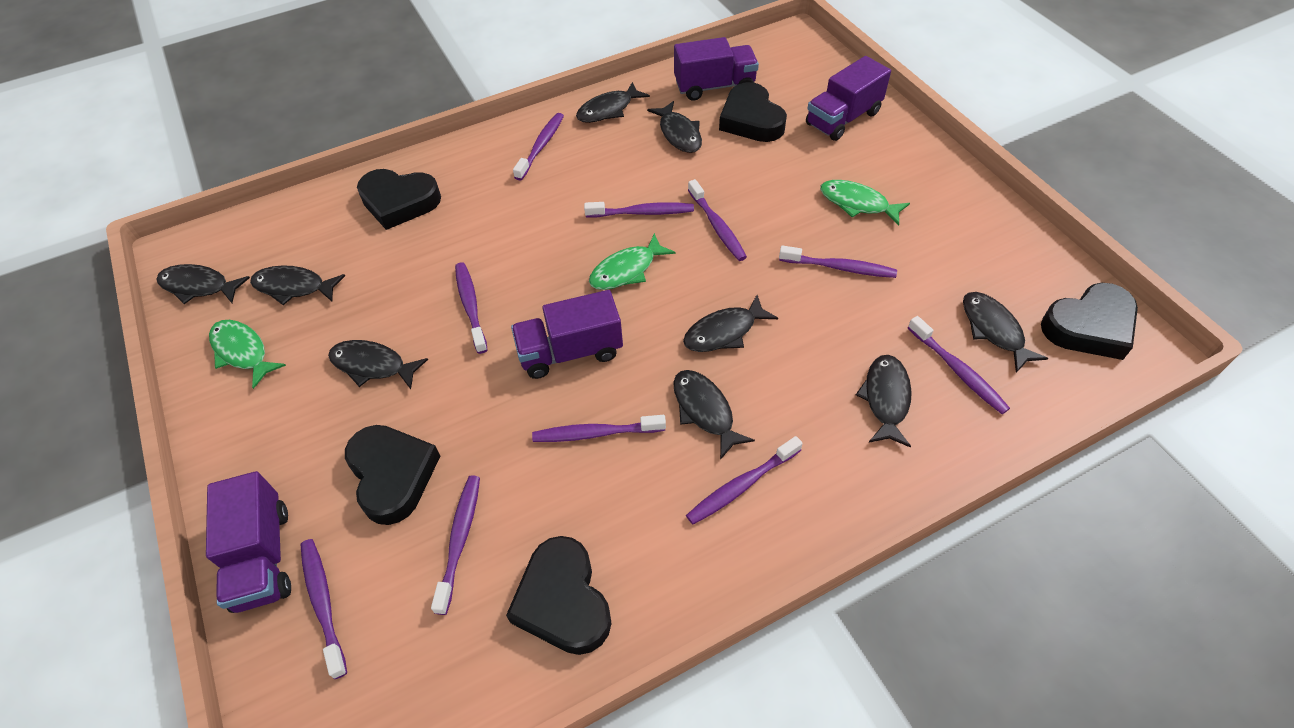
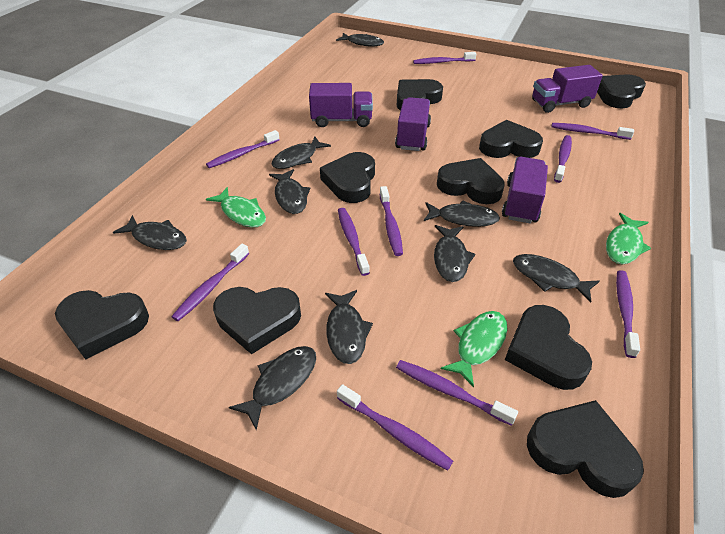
black heart: 5 -> 9

